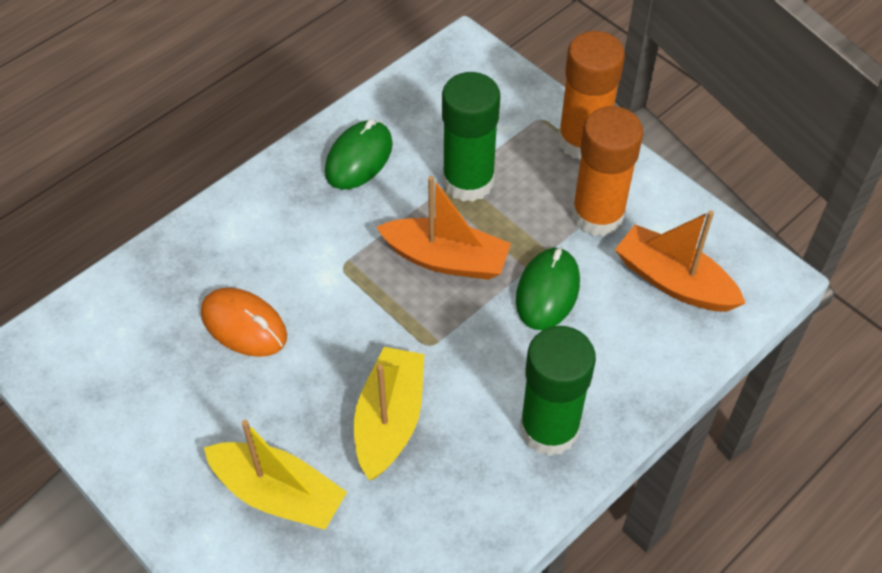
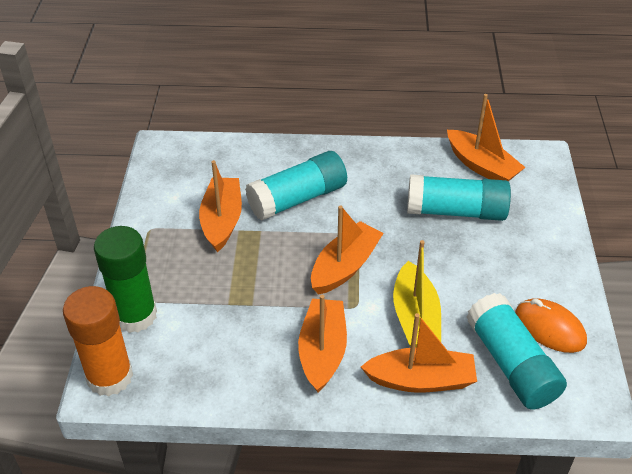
green glue stick: 2 -> 1
green mouse: 2 -> 0
orange boat: 2 -> 5
orange glue stick: 2 -> 1
turquoise glue stick: 0 -> 3
yellow boat: 2 -> 1

